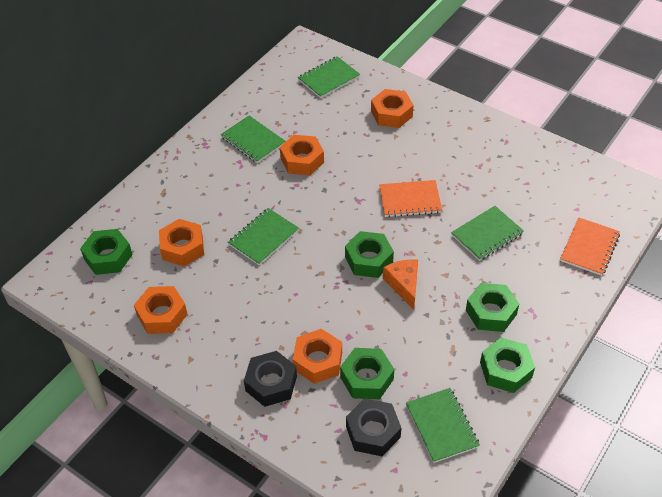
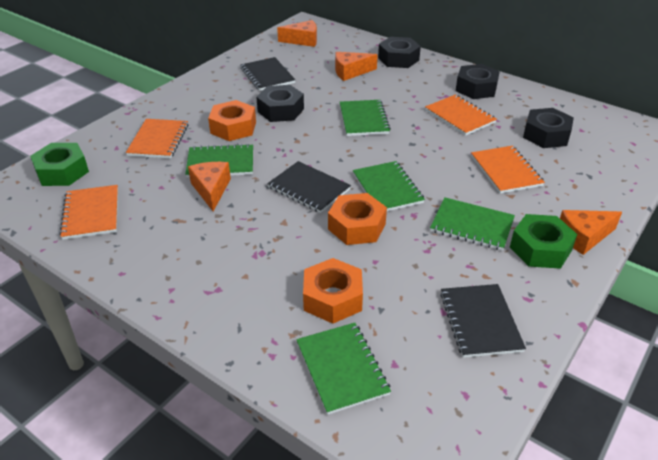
black notebook: 0 -> 3
black nut: 2 -> 4
green nut: 5 -> 2
orange cheese: 1 -> 4
orange notebook: 2 -> 4
orange nut: 5 -> 3

